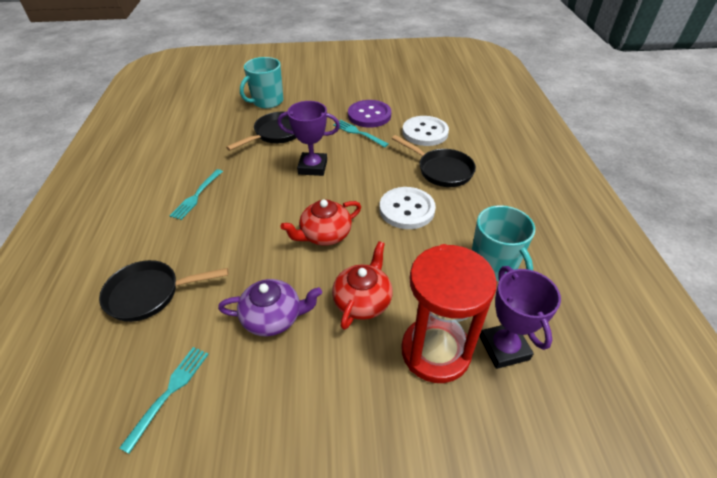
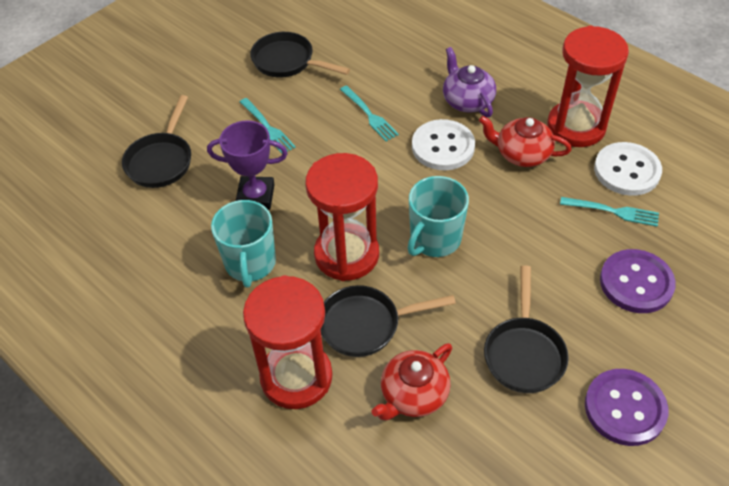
black pan: 3 -> 4
purple button: 1 -> 2
purple trophy: 2 -> 1
red hourglass: 1 -> 3

